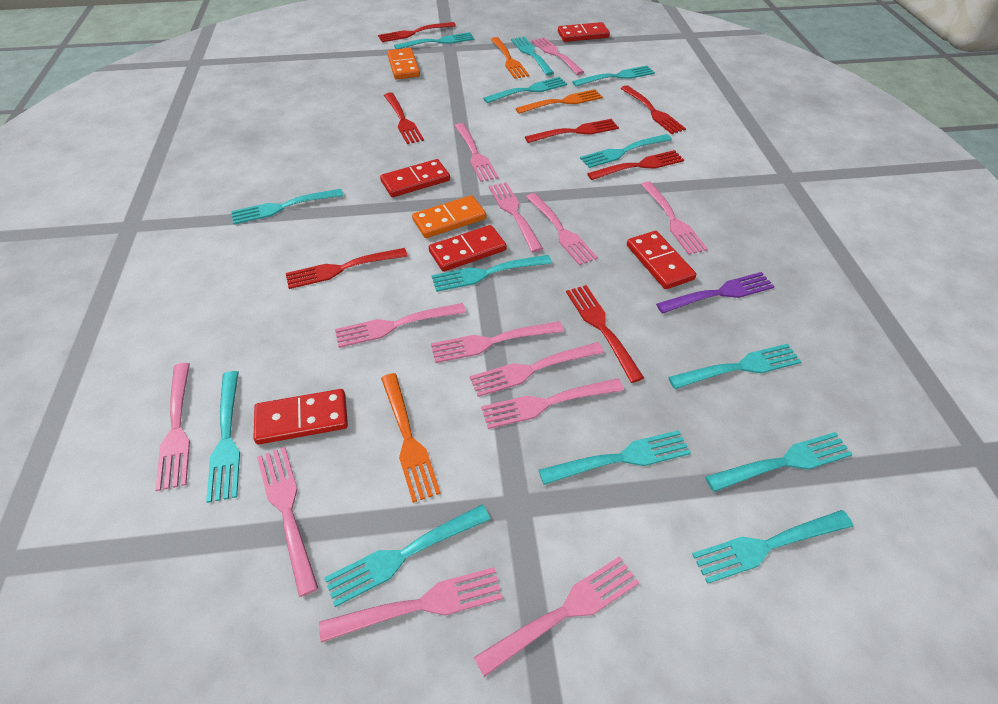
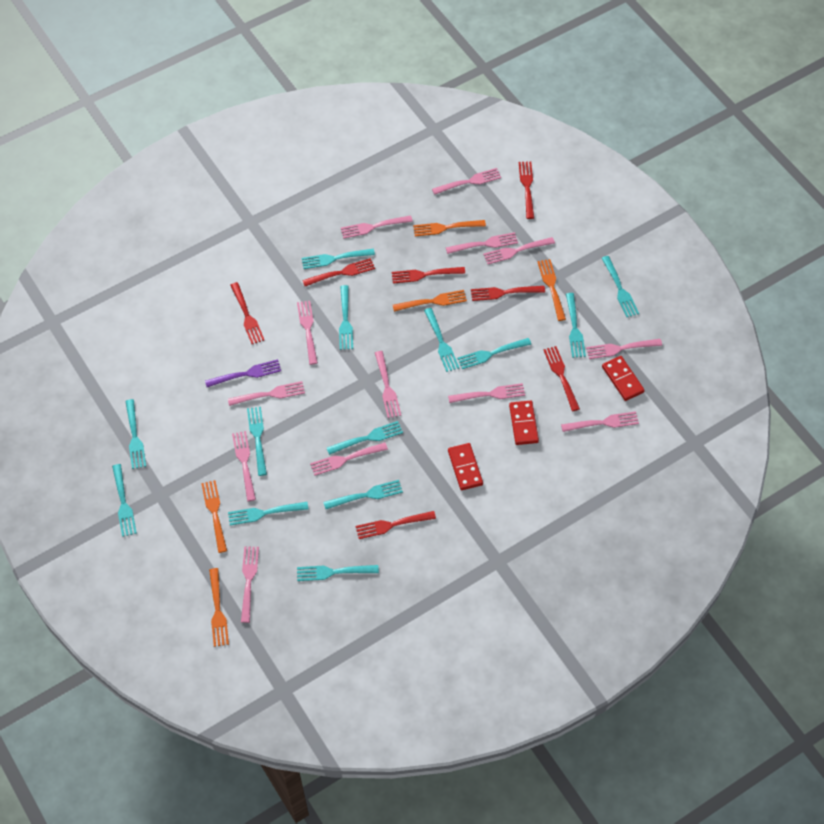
orange domino: 2 -> 0
orange fork: 3 -> 5
red domino: 5 -> 3

